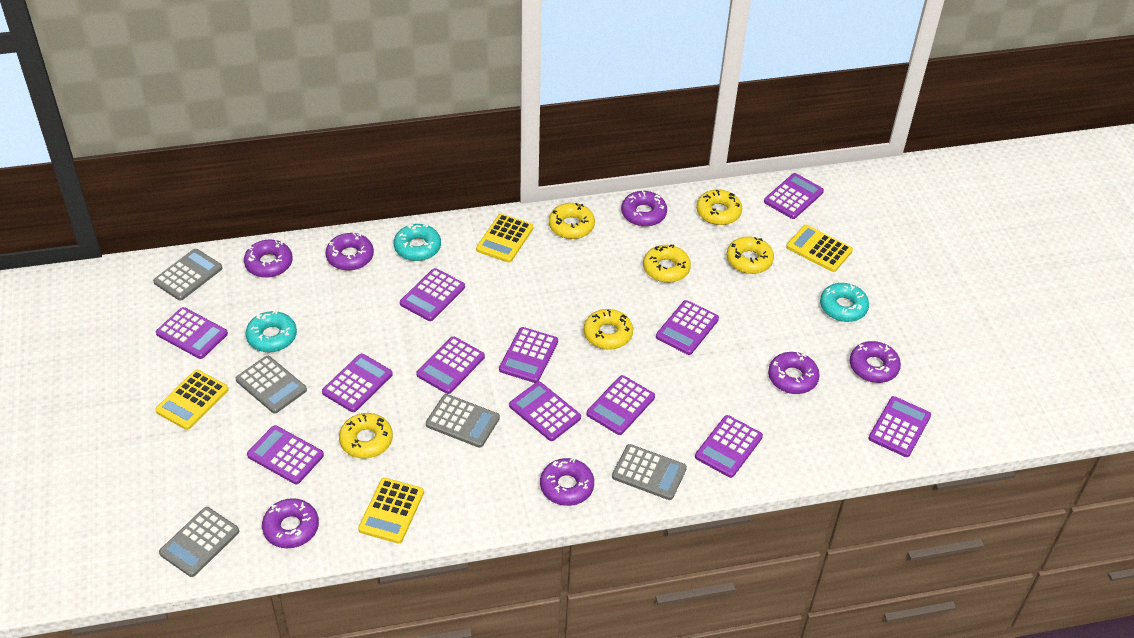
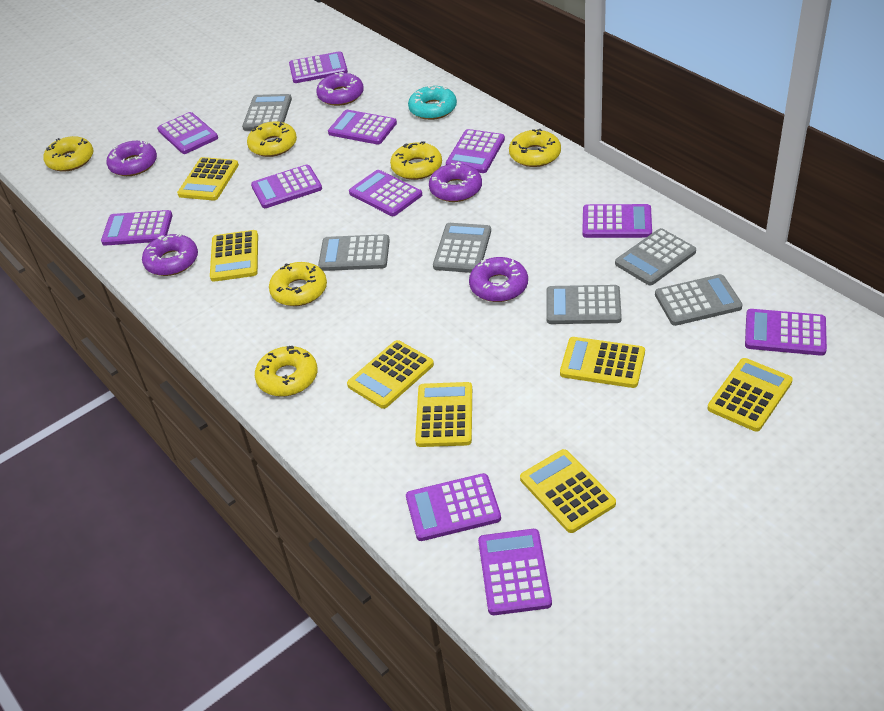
grey calculator: 5 -> 6
purple calculator: 12 -> 11
purple donut: 7 -> 5
turquoise donut: 3 -> 1
yellow calculator: 4 -> 7

